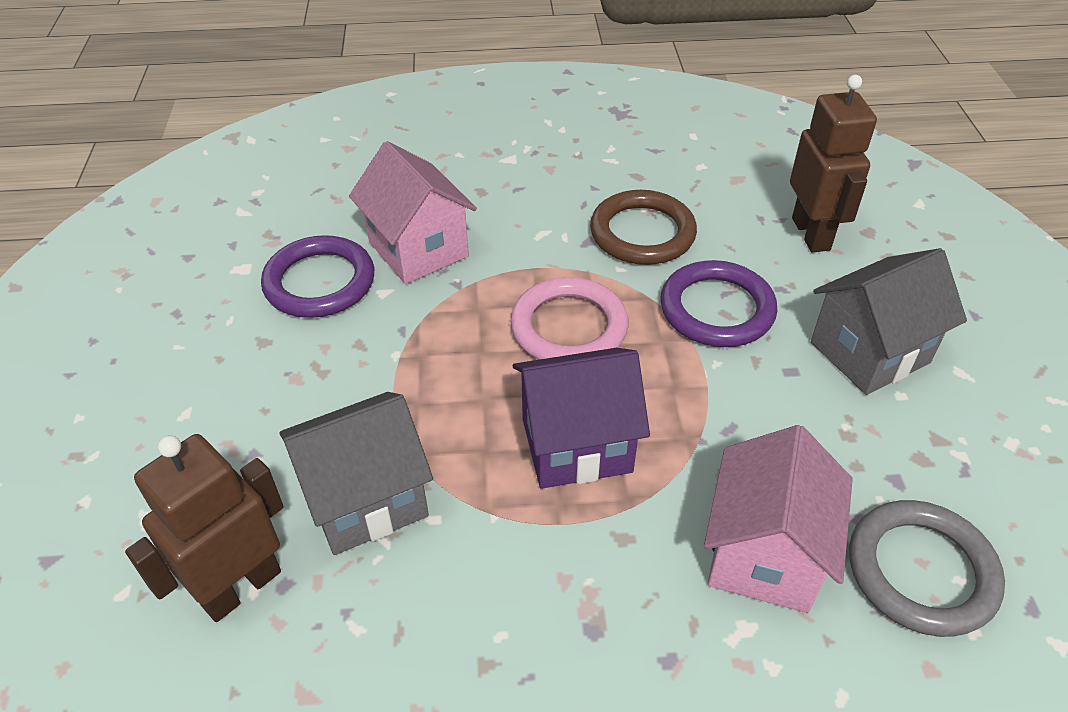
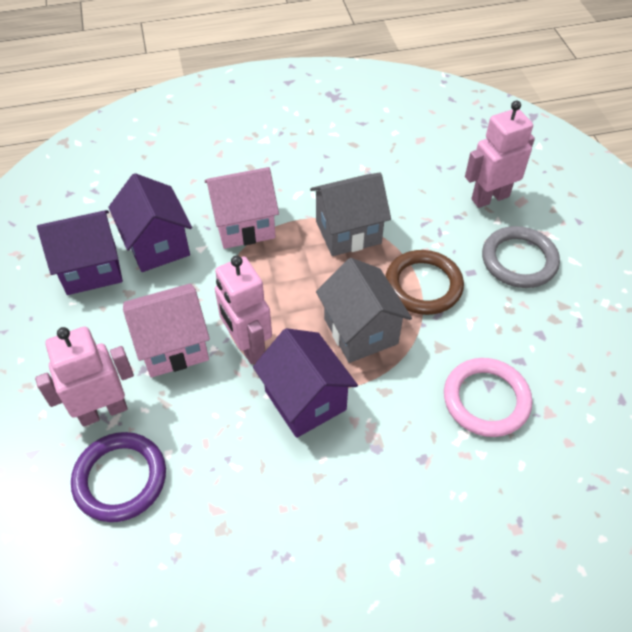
brown robot: 2 -> 0
pink robot: 0 -> 3
purple house: 1 -> 3
purple ring: 2 -> 1

